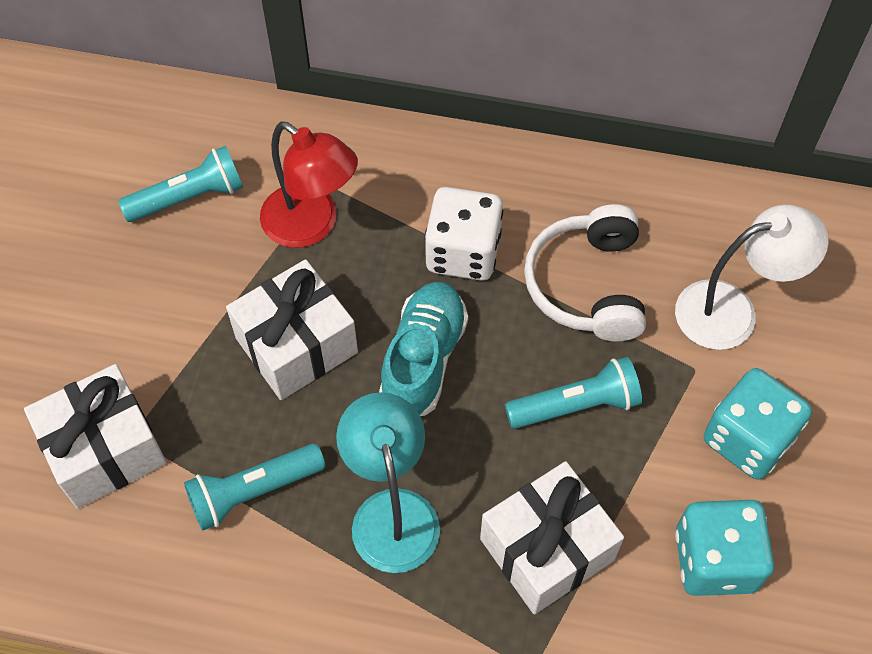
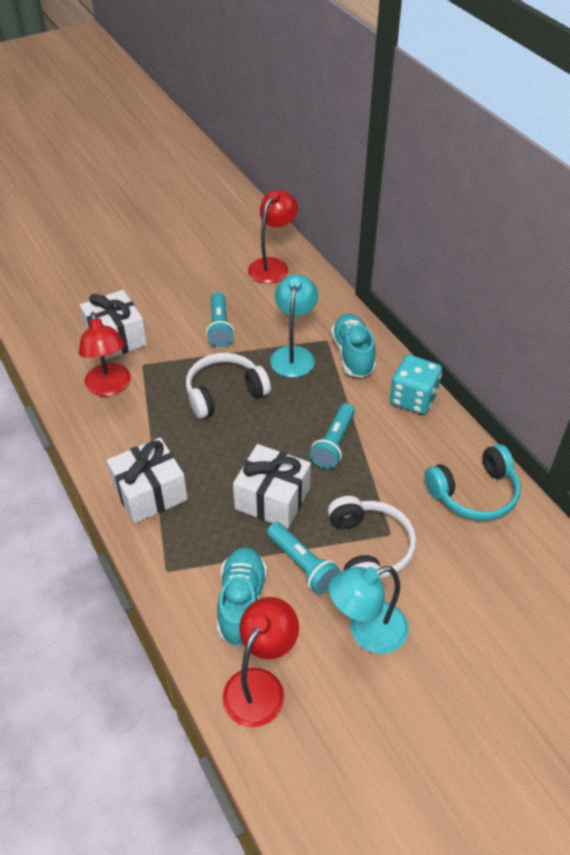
red lamp: 1 -> 3
turquoise dice: 2 -> 1
turquoise headphones: 0 -> 1
turquoise lamp: 1 -> 2
turquoise shoe: 1 -> 2
white dice: 1 -> 0
white headphones: 1 -> 2
white lamp: 1 -> 0

